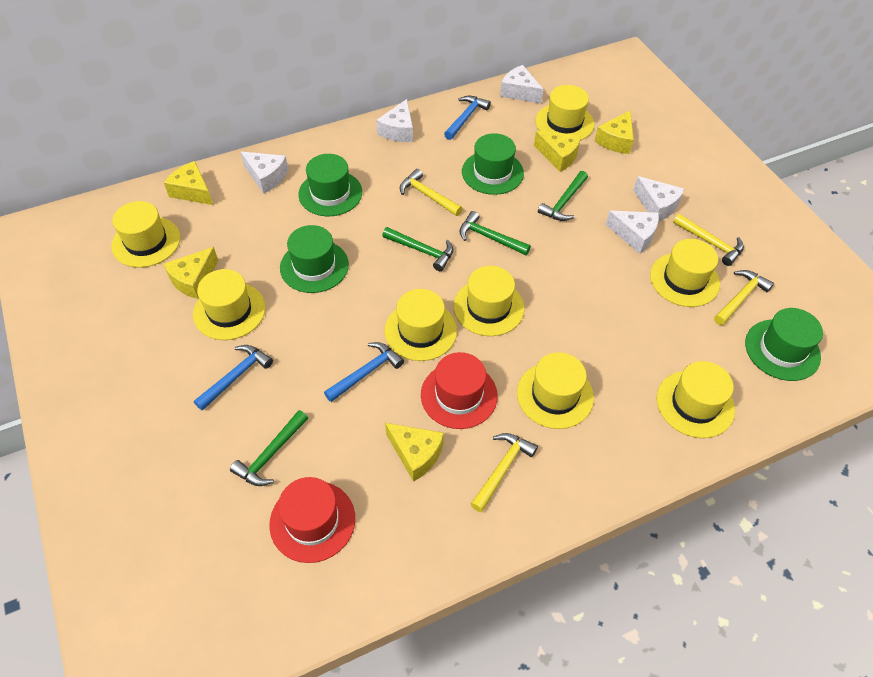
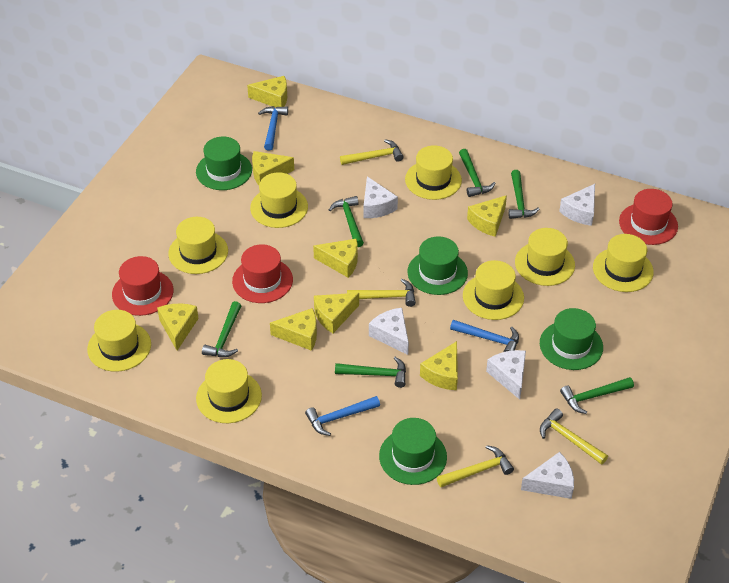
green hammer: 4 -> 6
red hat: 2 -> 3
yellow cheese: 5 -> 8

